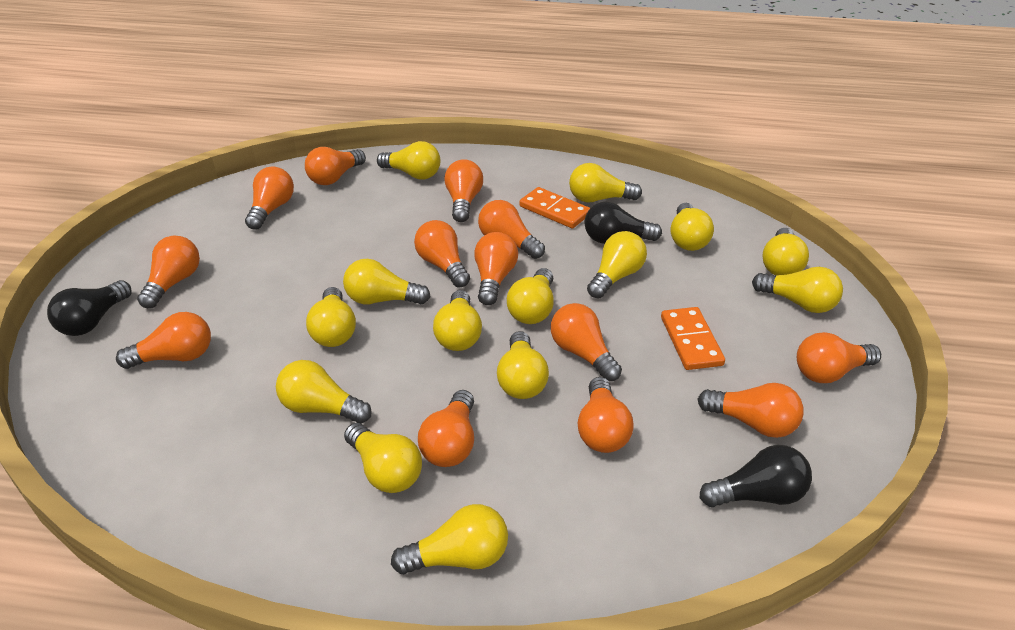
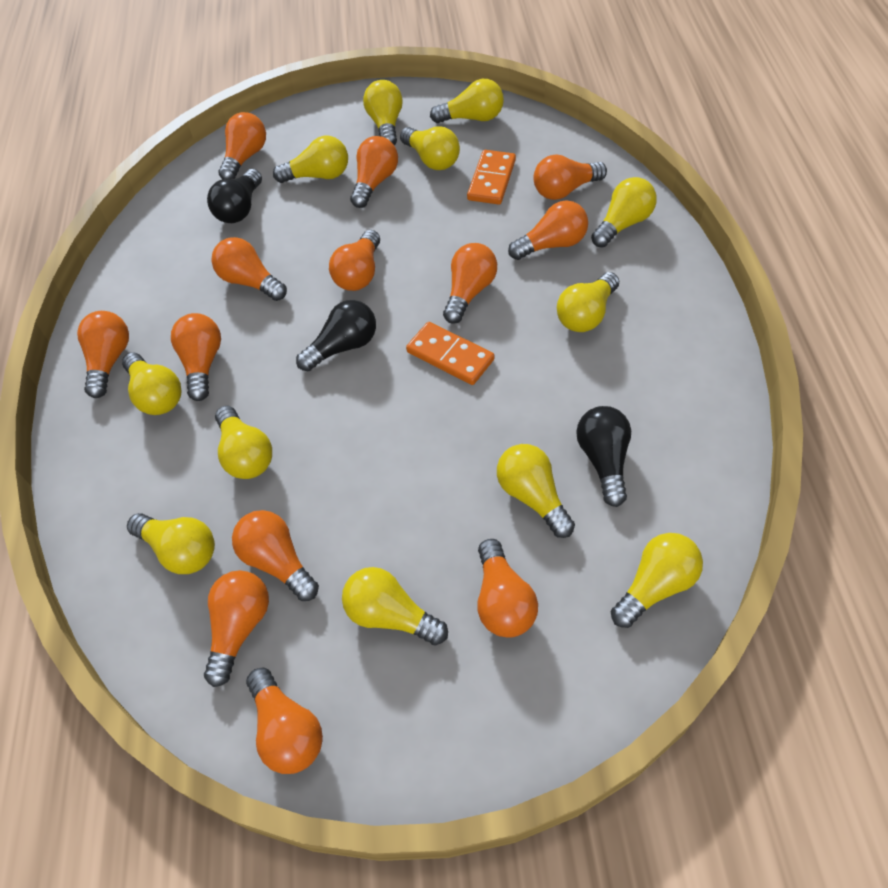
yellow light bulb: 14 -> 12

